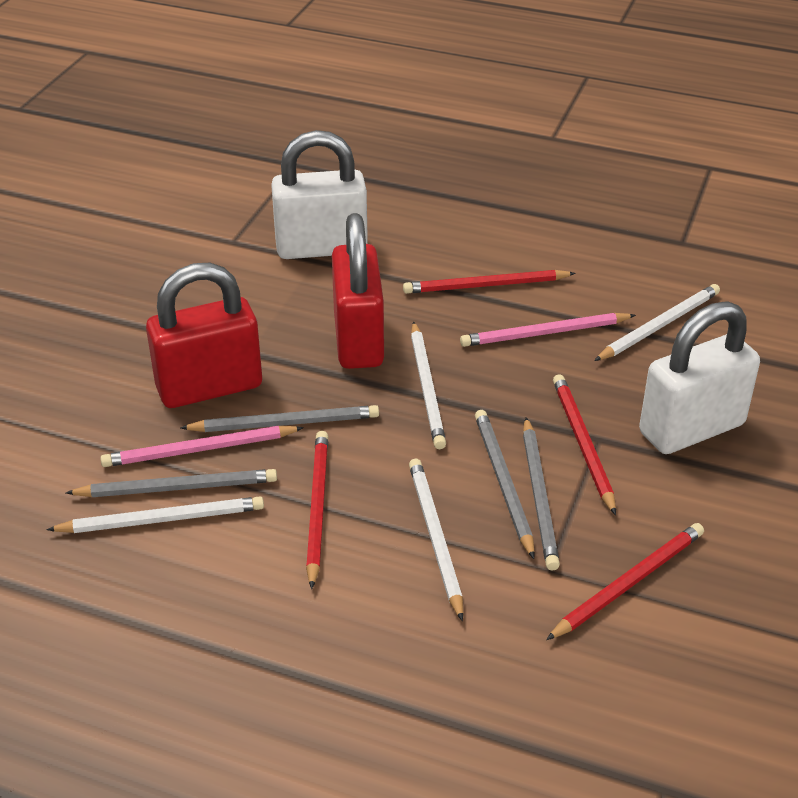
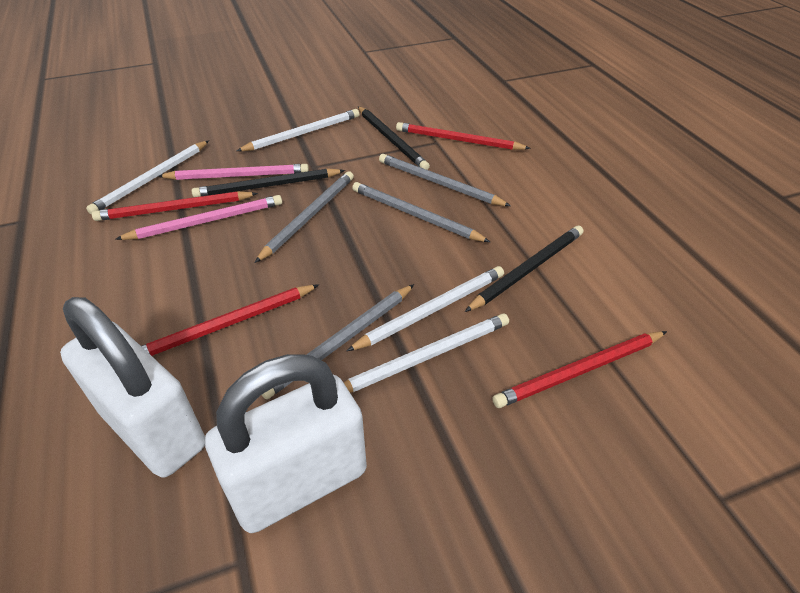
black pencil: 0 -> 3
red padlock: 2 -> 0

